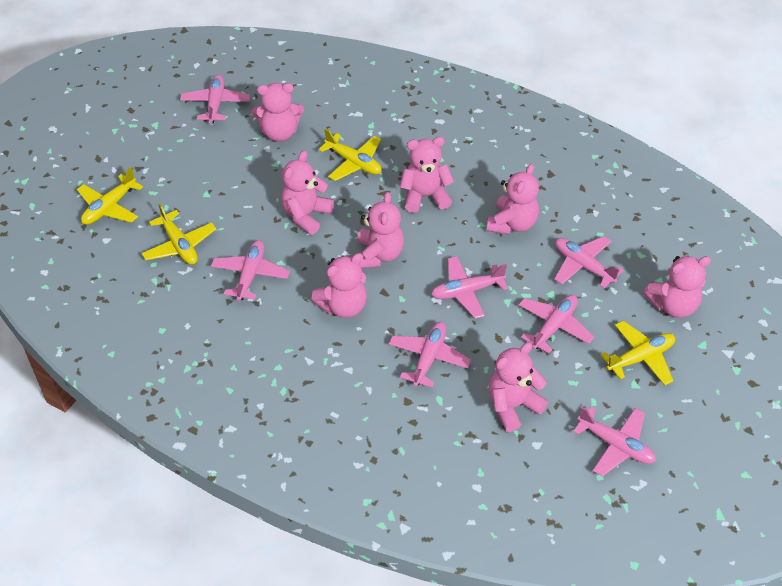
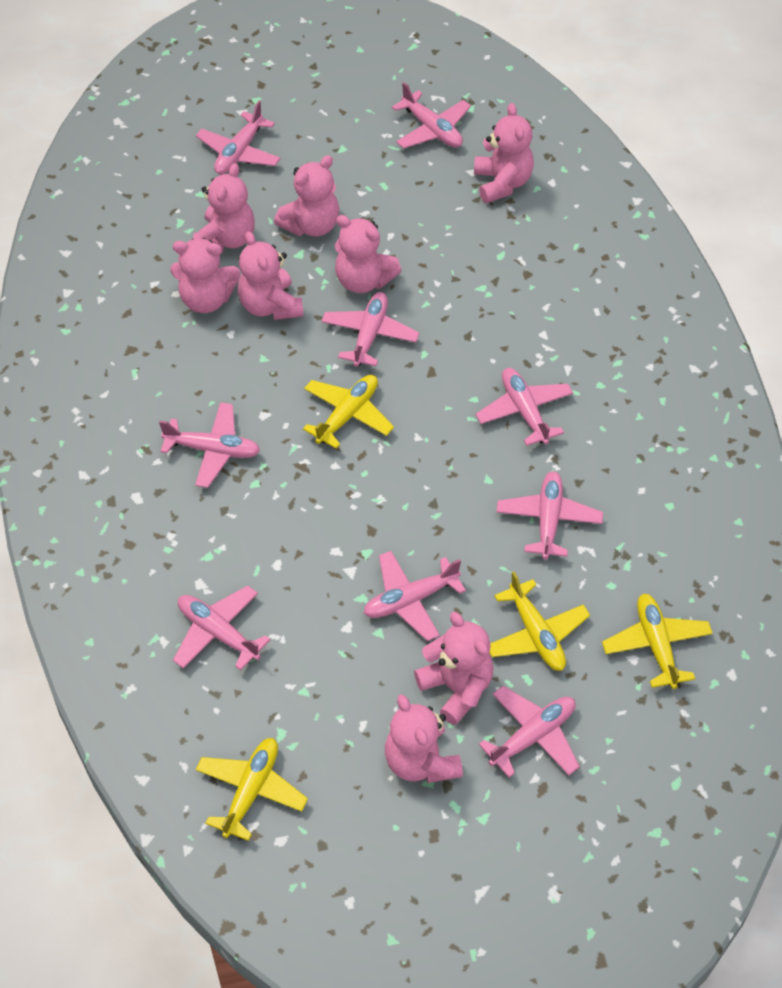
pink plane: 7 -> 9

